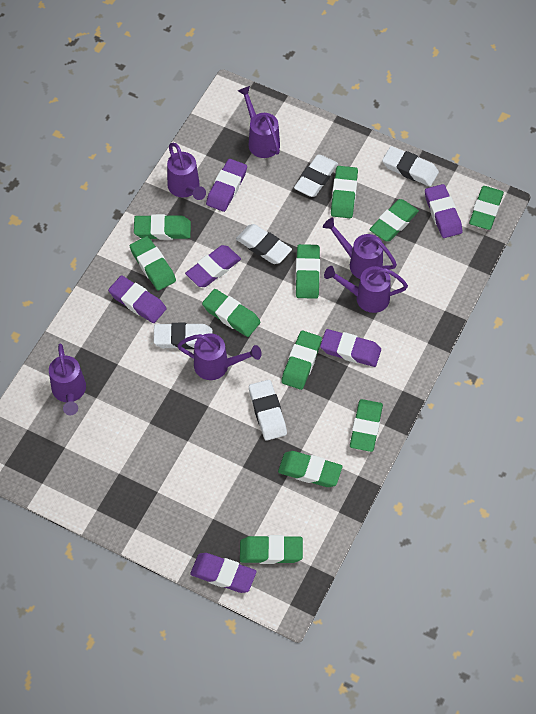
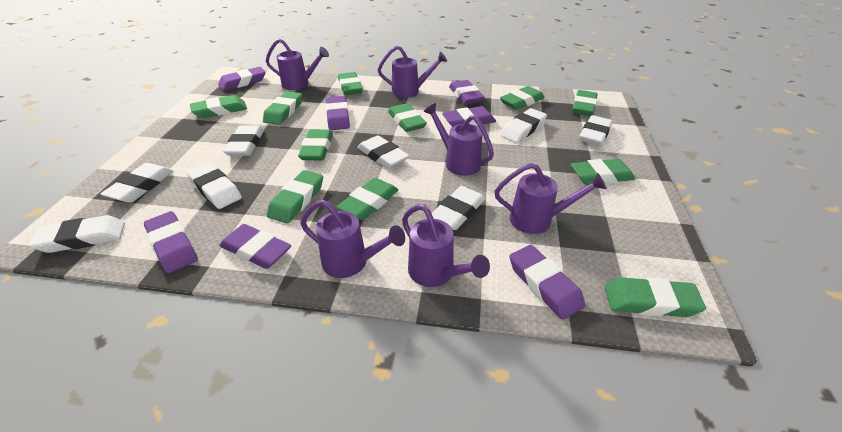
purple eraser: 6 -> 7
white eraser: 5 -> 8

